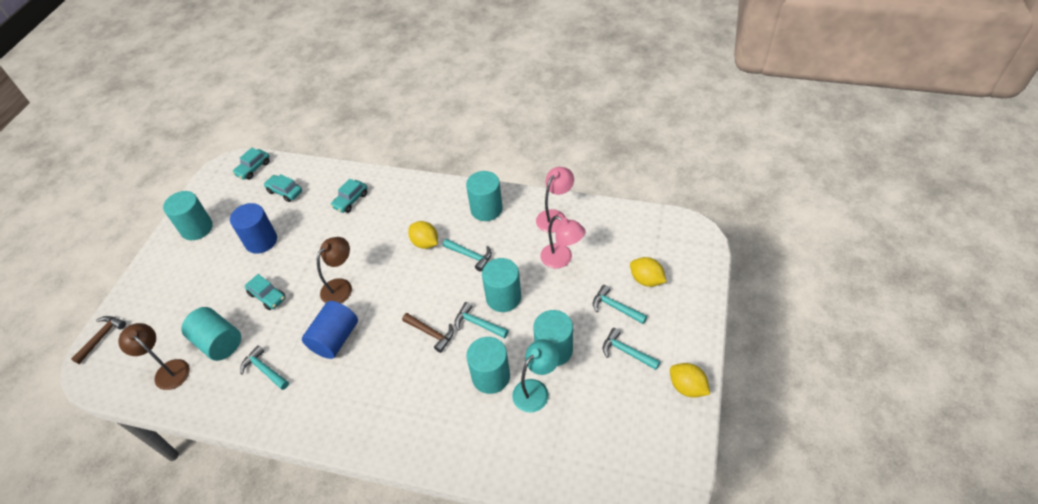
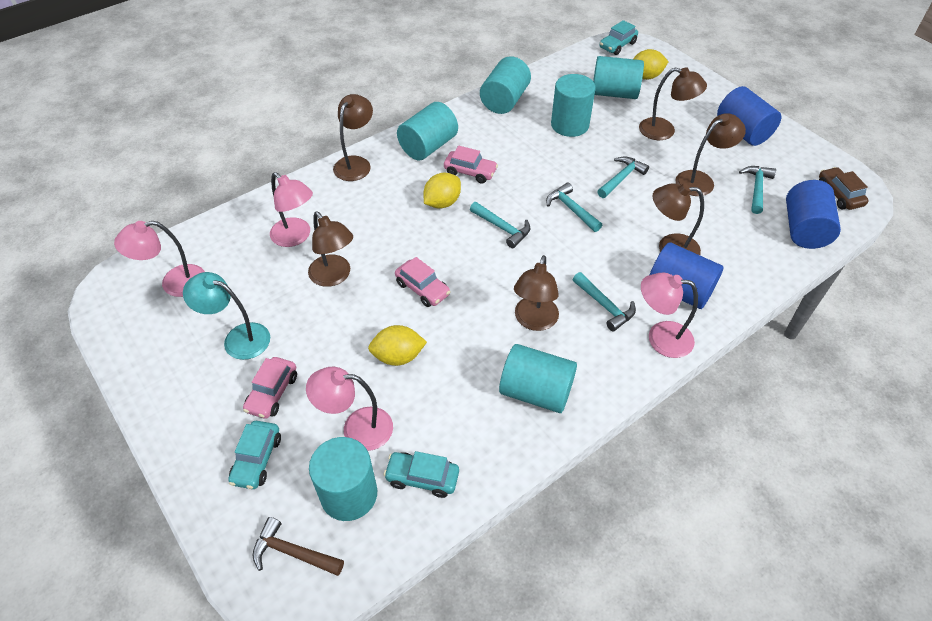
blue cylinder: 2 -> 3
brown car: 0 -> 1
brown hammer: 2 -> 1
brown lamp: 2 -> 6
pink car: 0 -> 3
pink lamp: 2 -> 4
turquoise car: 4 -> 3

